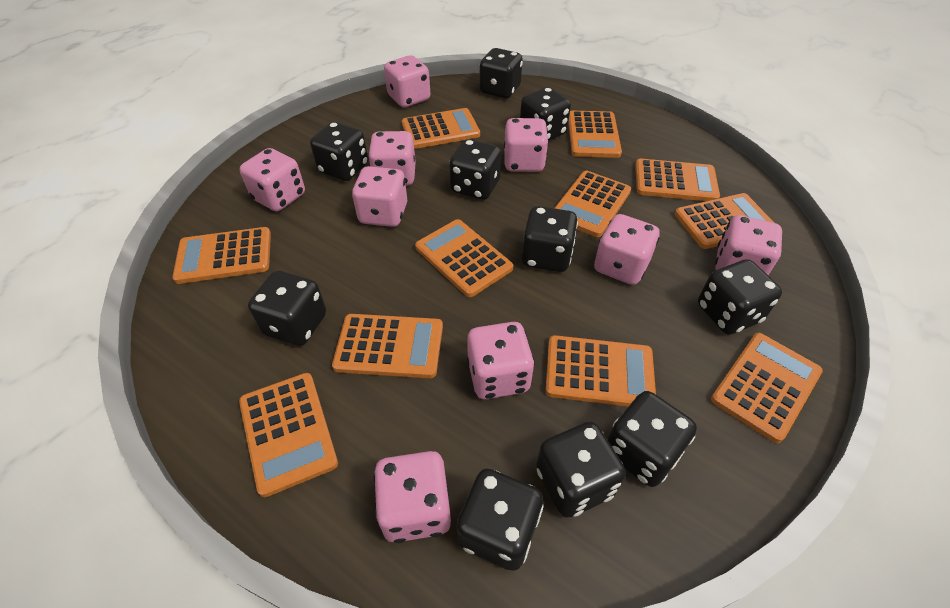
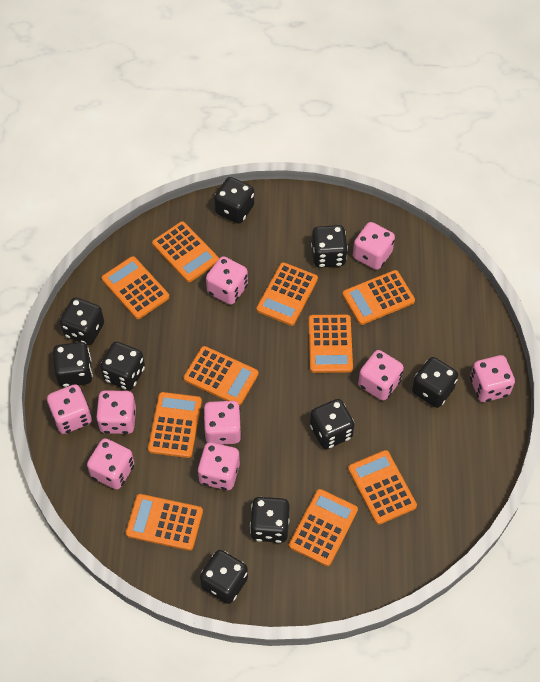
black dice: 10 -> 9
orange calculator: 11 -> 10

